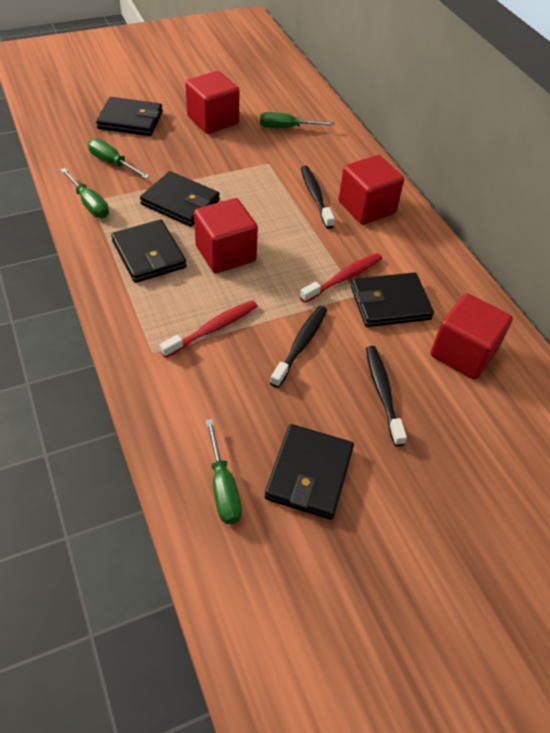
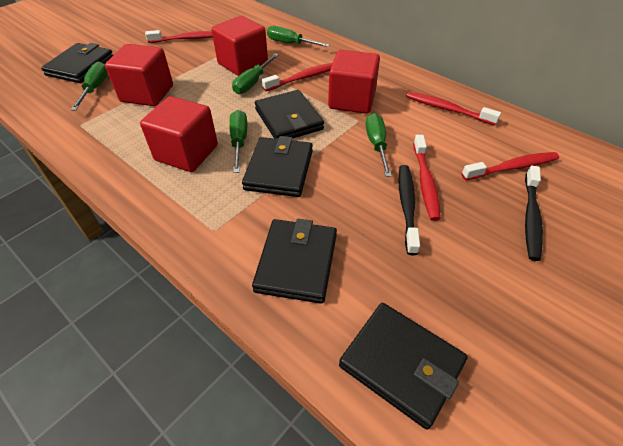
black toothbrush: 3 -> 2
green screwdriver: 4 -> 5
red toothbrush: 2 -> 5

